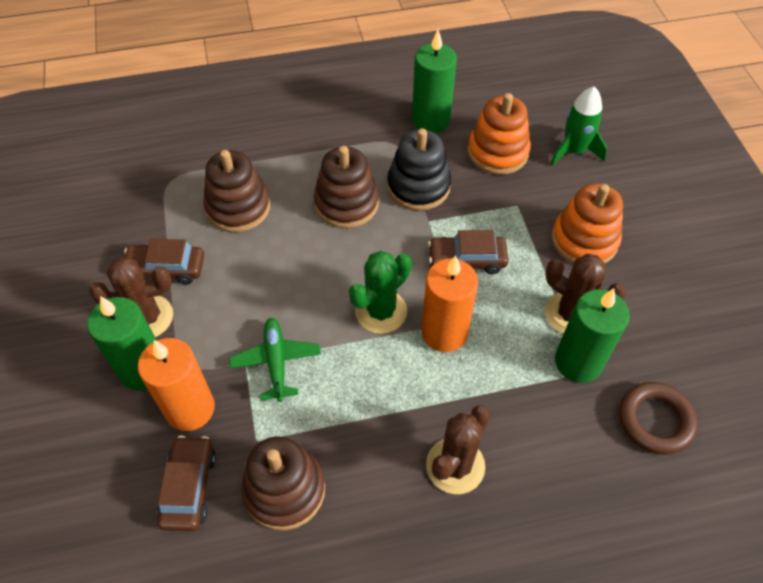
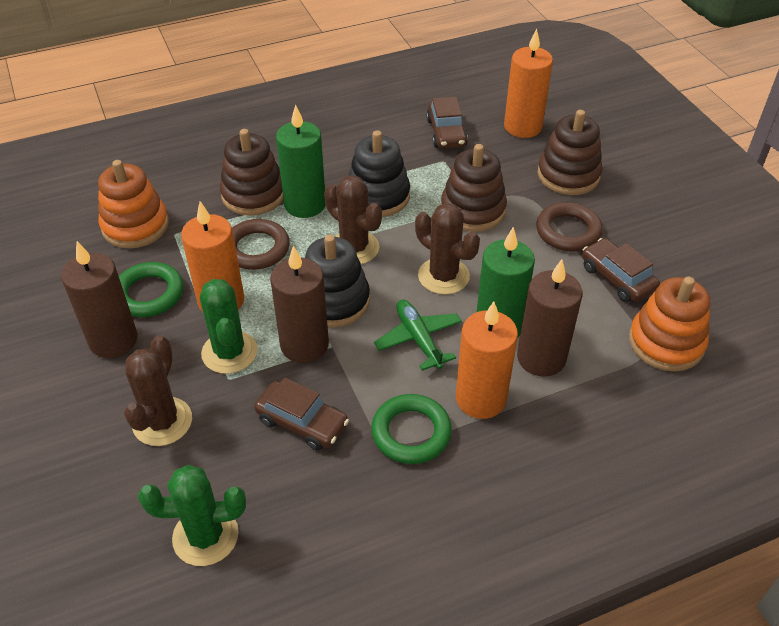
black stacking toy: 1 -> 2
brown candle: 0 -> 3
brown ring: 1 -> 2
green cactus: 1 -> 2
green candle: 3 -> 2
green ring: 0 -> 2
green rocket: 1 -> 0
orange candle: 2 -> 3

